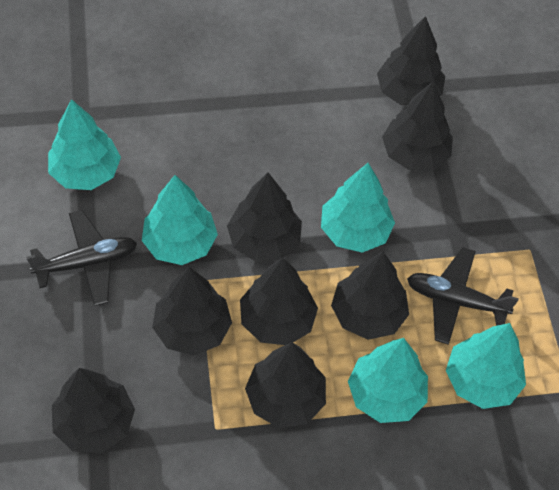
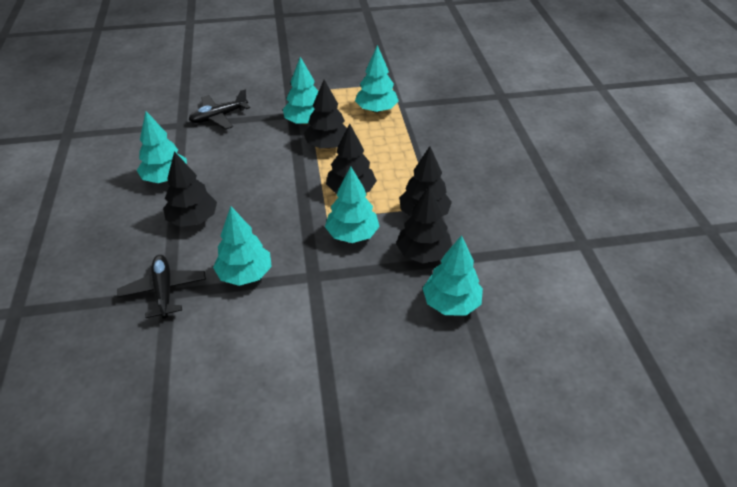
black tree: 8 -> 5
turquoise tree: 5 -> 6

